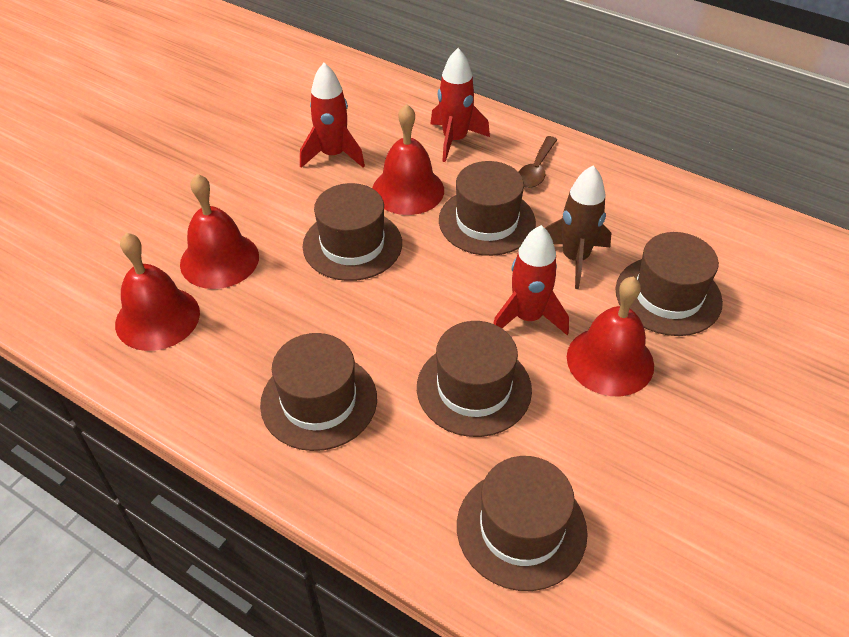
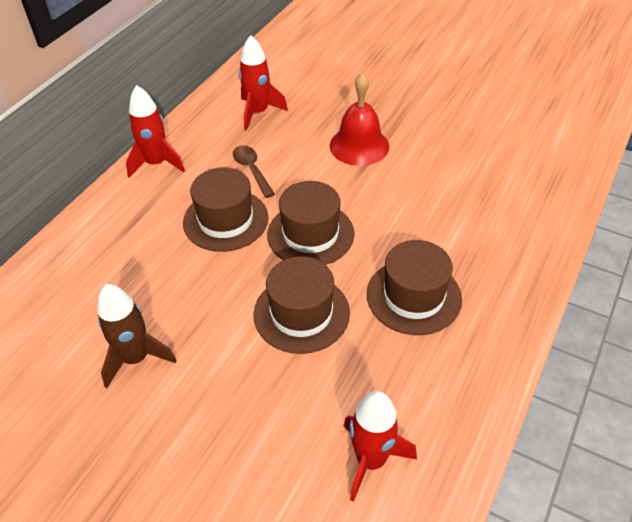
brown hat: 6 -> 4
red bell: 4 -> 1

